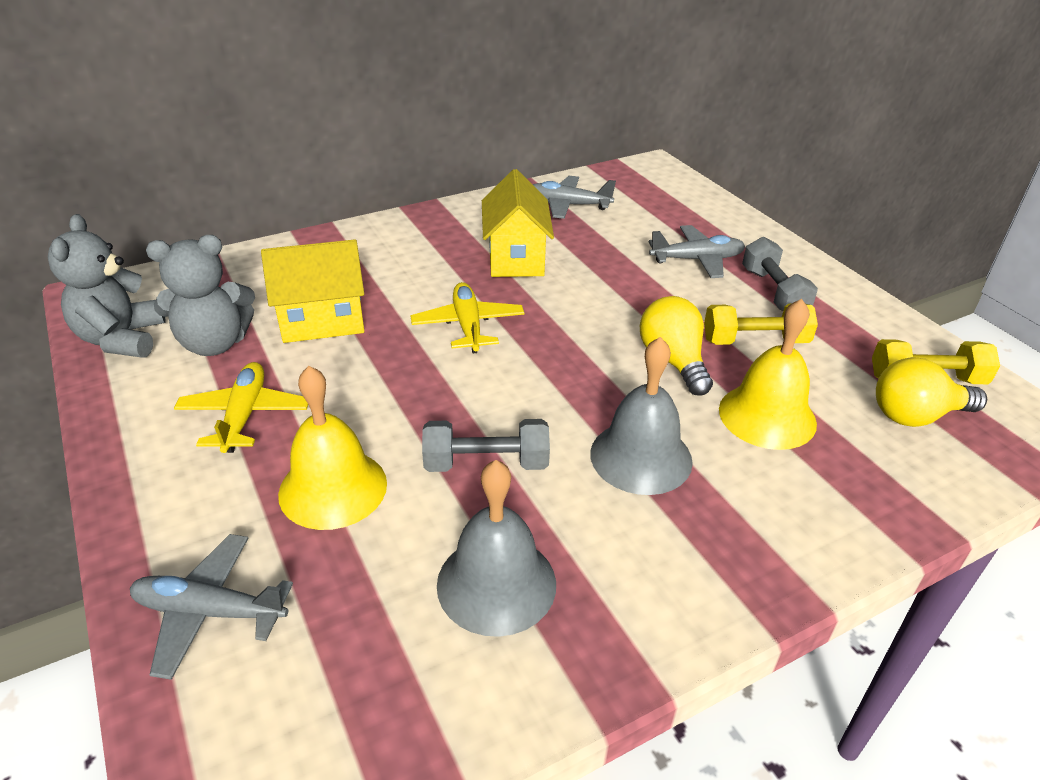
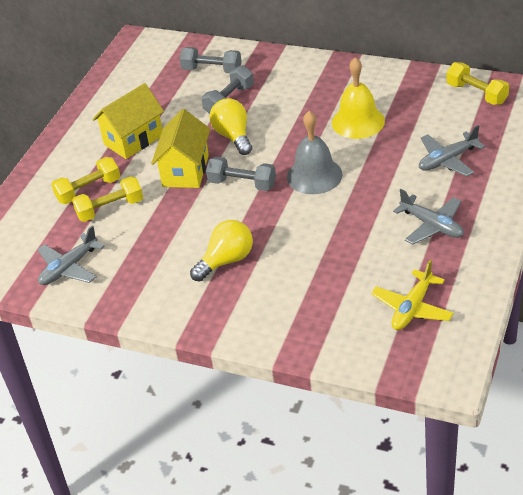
grey bell: 2 -> 1
grey dumbbell: 2 -> 3
grey teddy bear: 2 -> 0
yellow bell: 2 -> 1
yellow dumbbell: 2 -> 3
yellow plane: 2 -> 1

